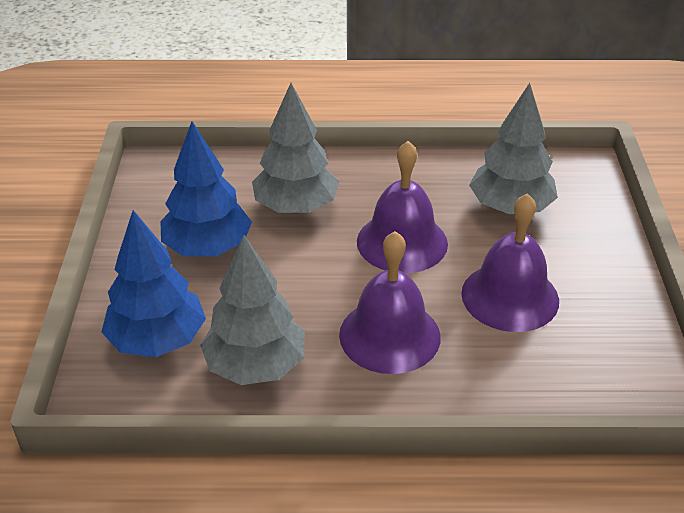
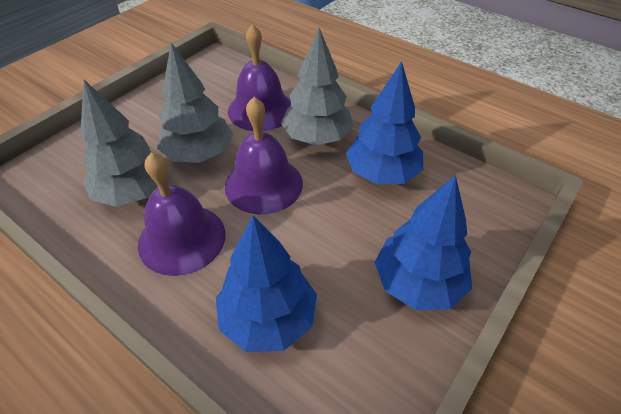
blue tree: 2 -> 3

